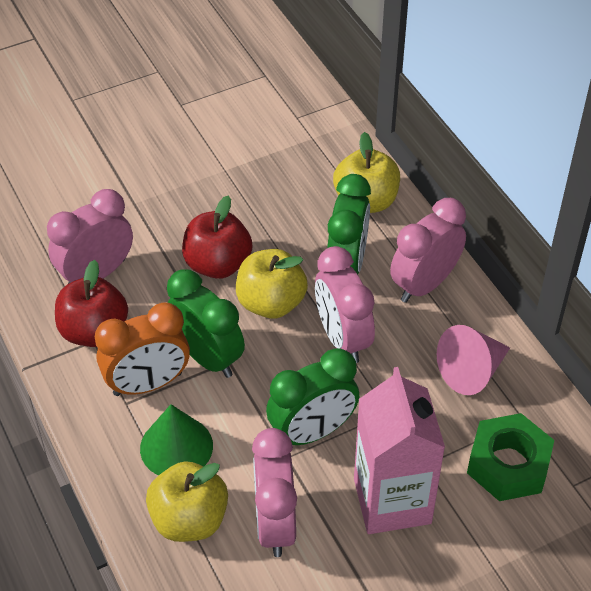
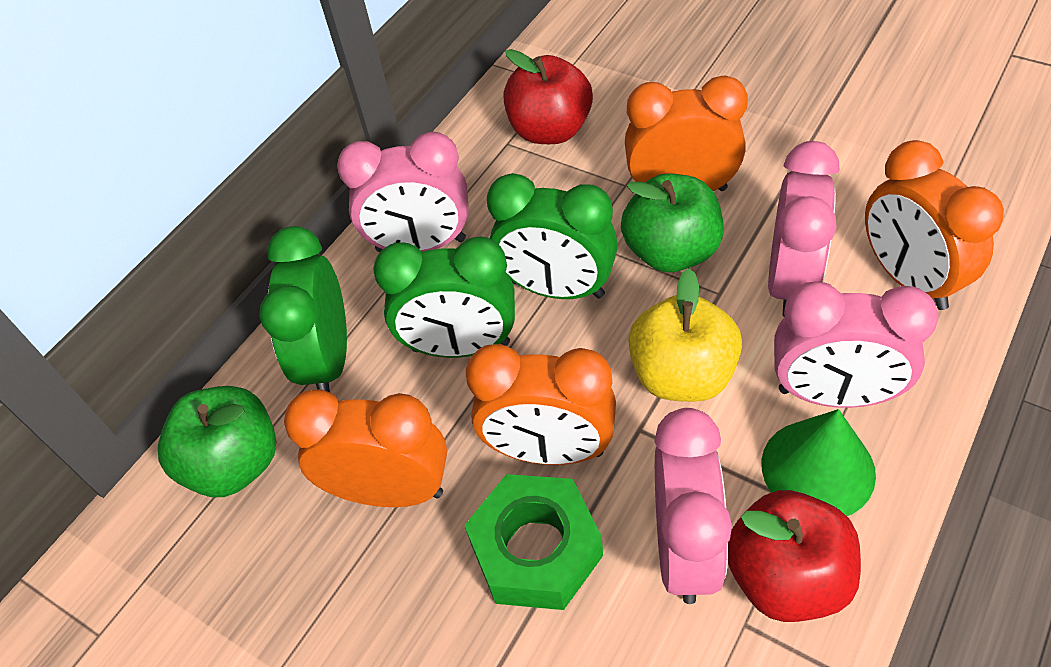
green apple: 0 -> 2
orange clock: 1 -> 4
pink carton: 1 -> 0
pink cone: 1 -> 0
yellow apple: 3 -> 1

